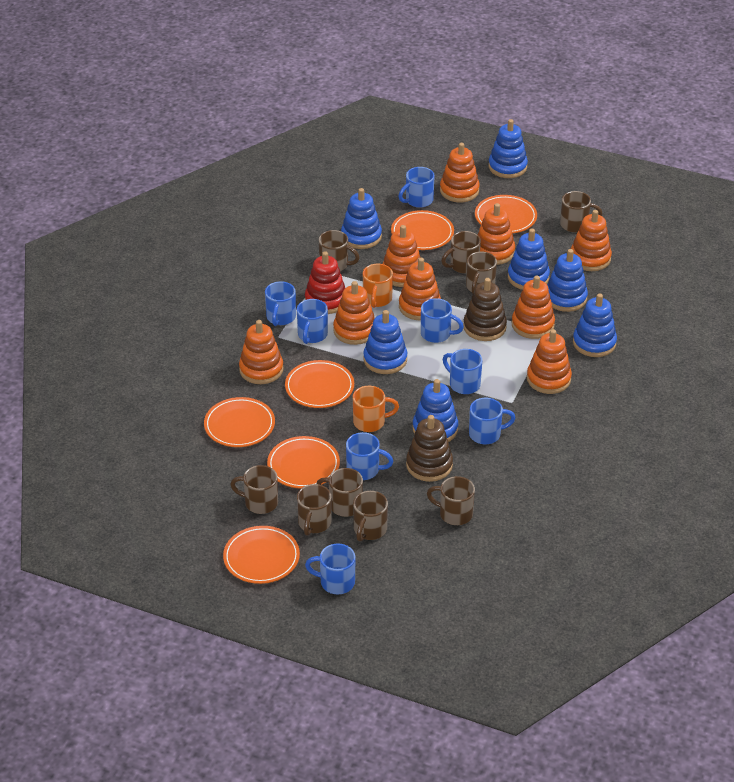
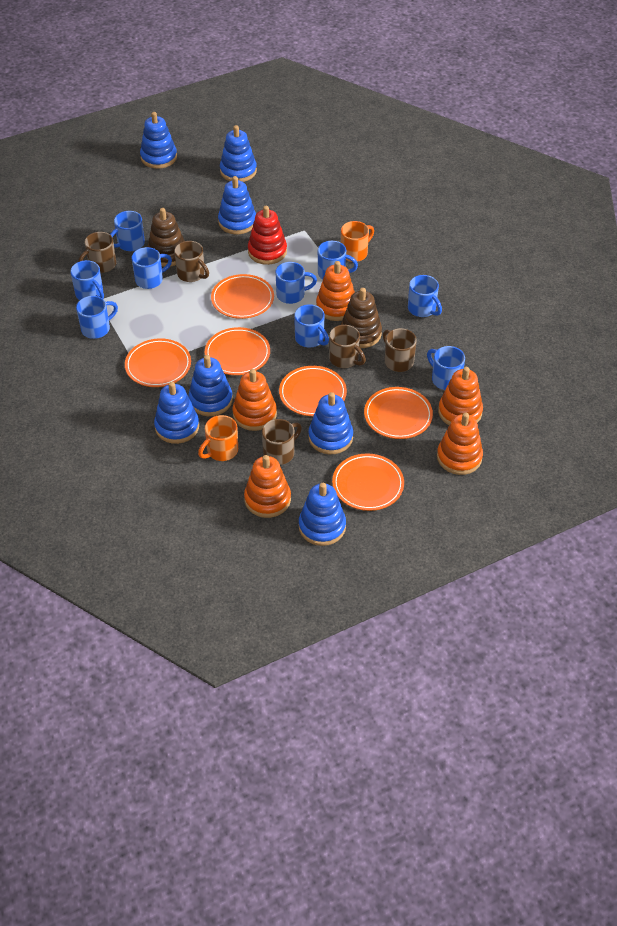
blue mug: 8 -> 9
brown mug: 9 -> 5
orange stacking toy: 9 -> 5

